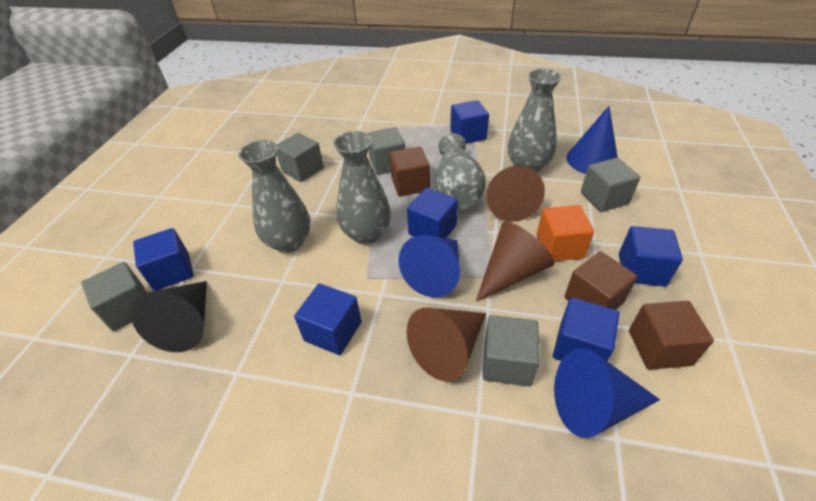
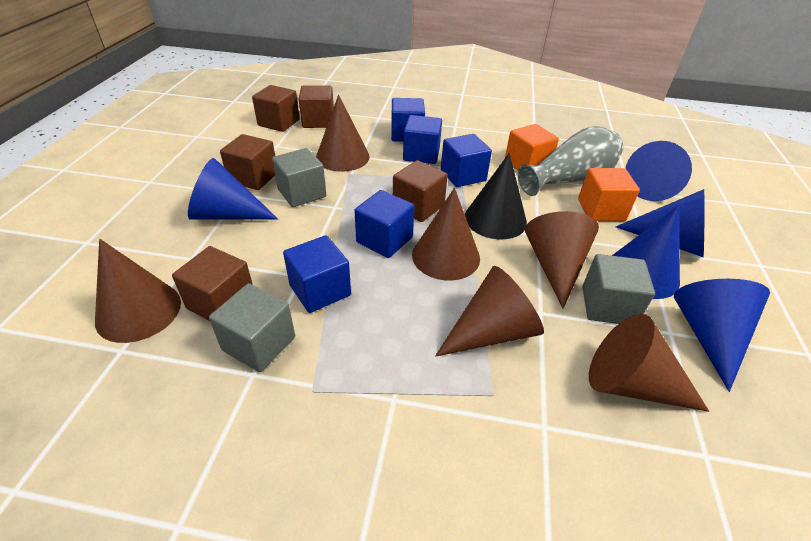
blue cone: 3 -> 5
blue cube: 6 -> 5
brown cone: 3 -> 6
brown cube: 3 -> 5
grey cube: 5 -> 3
grey vase: 4 -> 1
orange cube: 1 -> 2

